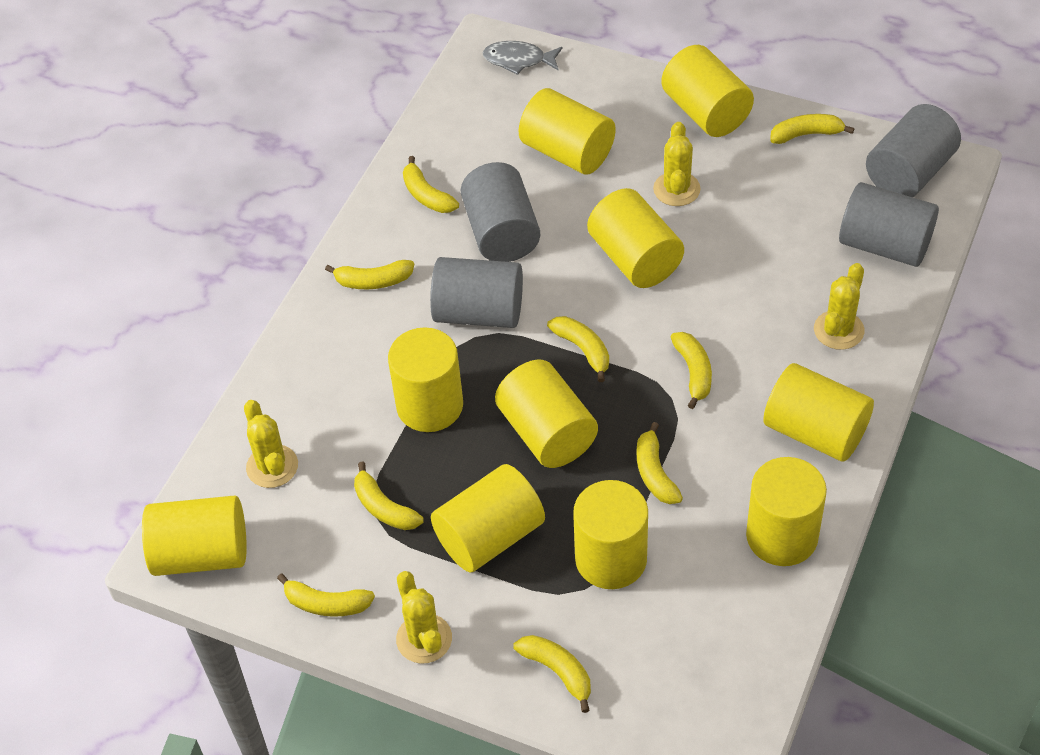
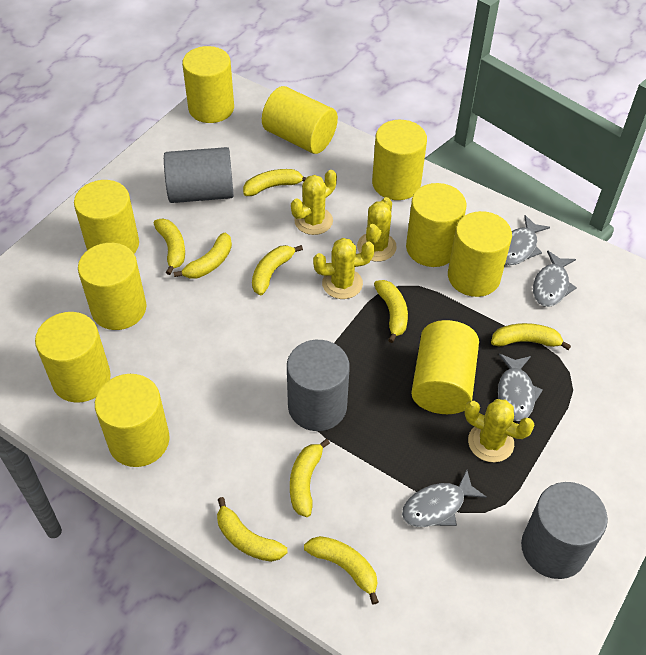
grey cylinder: 4 -> 3
grey fish: 1 -> 4

